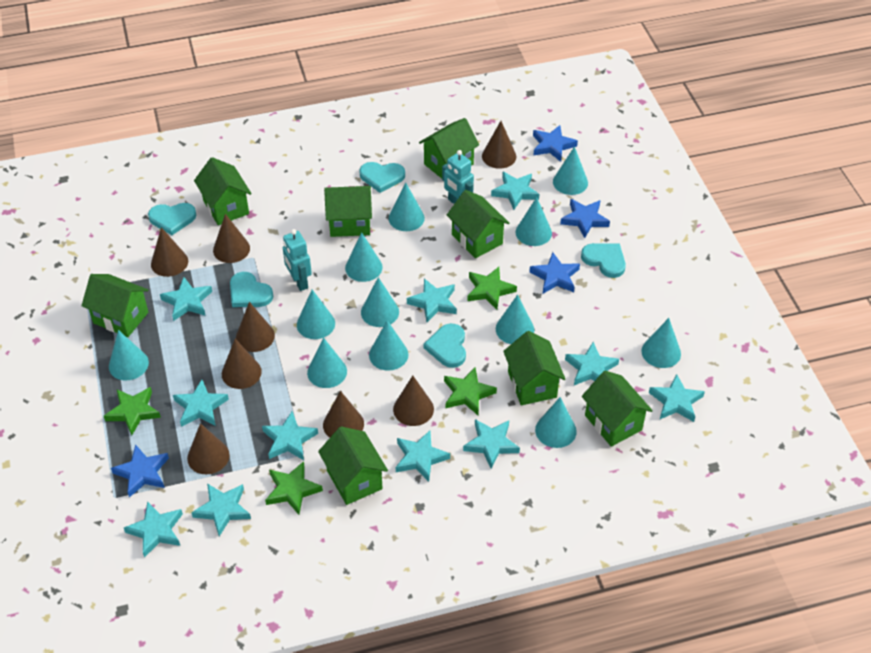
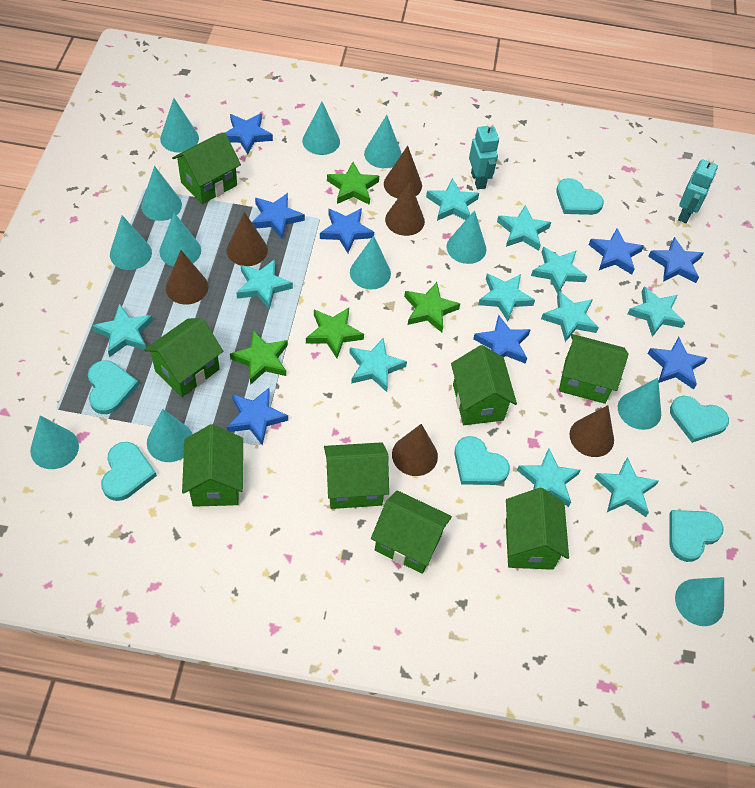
blue star: 4 -> 8
brown cone: 8 -> 6
turquoise heart: 5 -> 6

